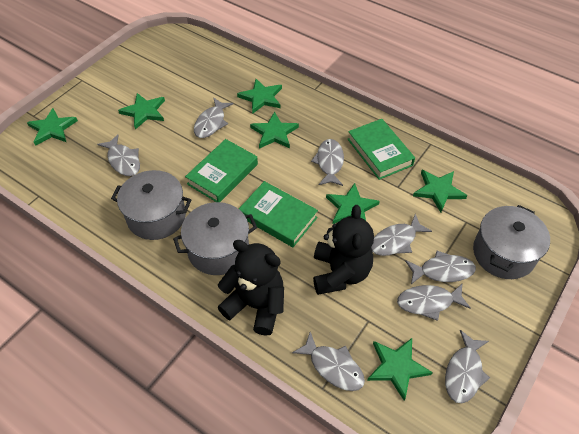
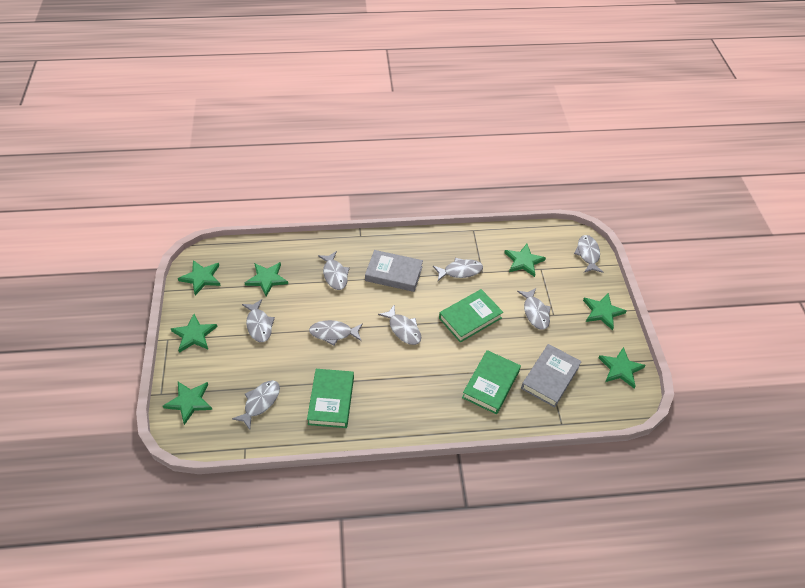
black teddy bear: 2 -> 0
grey book: 0 -> 2
grey pot: 3 -> 0

